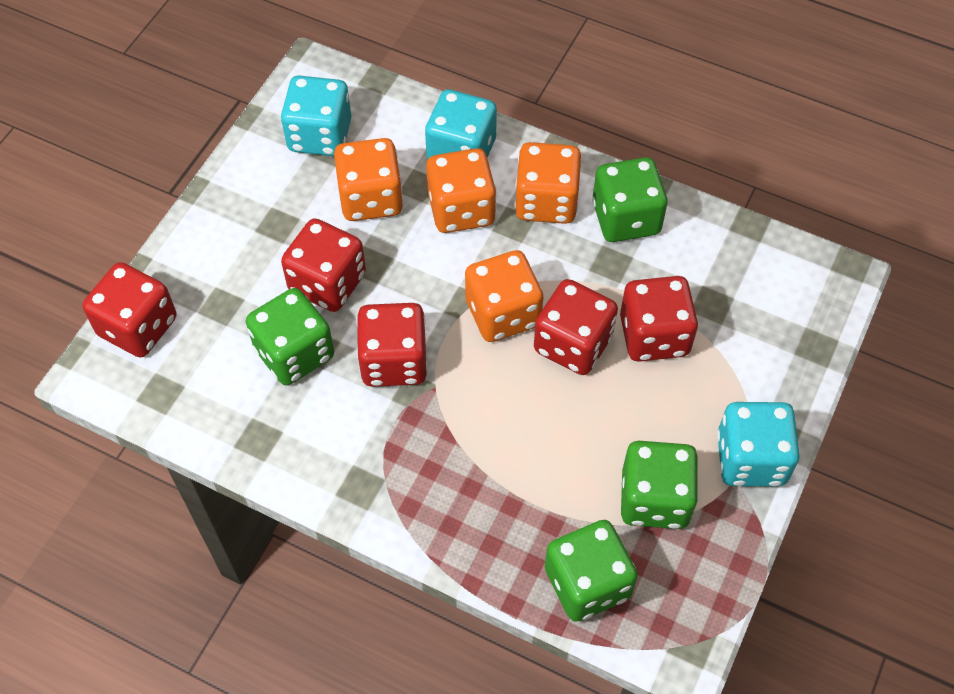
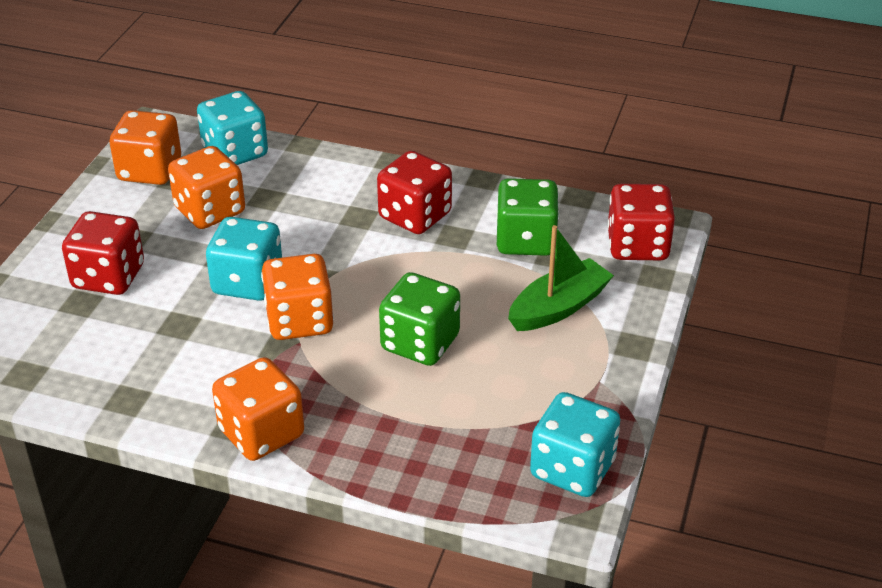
green boat: 0 -> 1
green dice: 4 -> 2
red dice: 5 -> 3

